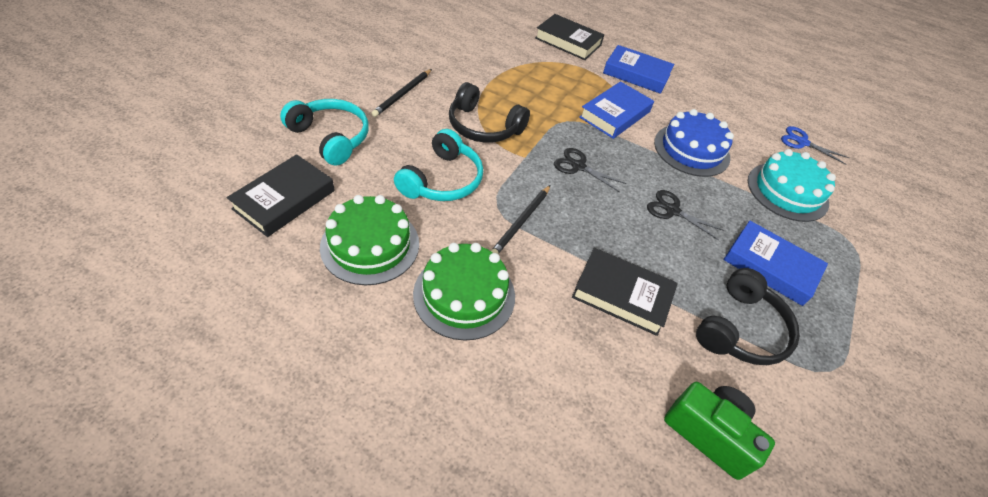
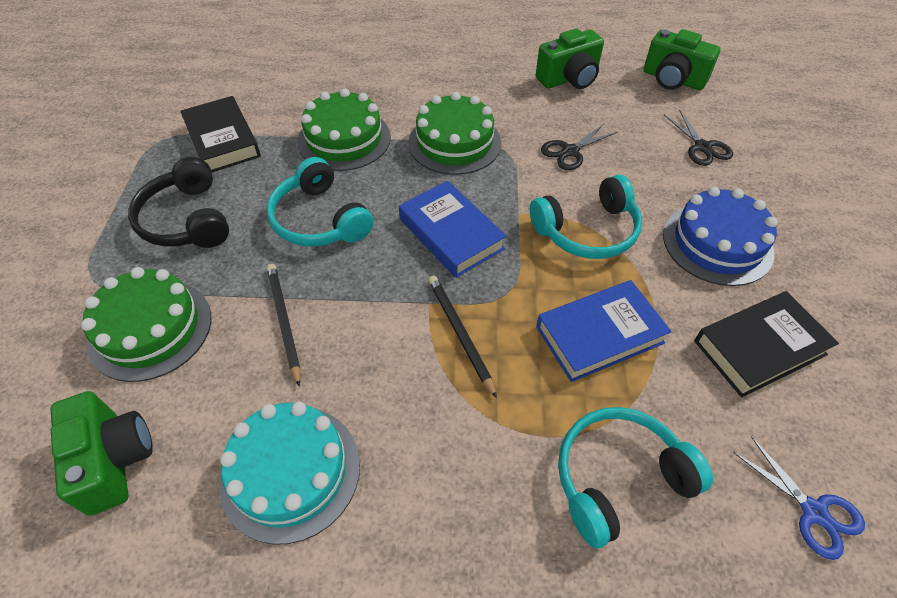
black book: 3 -> 2
black headphones: 2 -> 1
blue book: 3 -> 2
green cake: 2 -> 3
green camera: 1 -> 3
turquoise headphones: 2 -> 3

